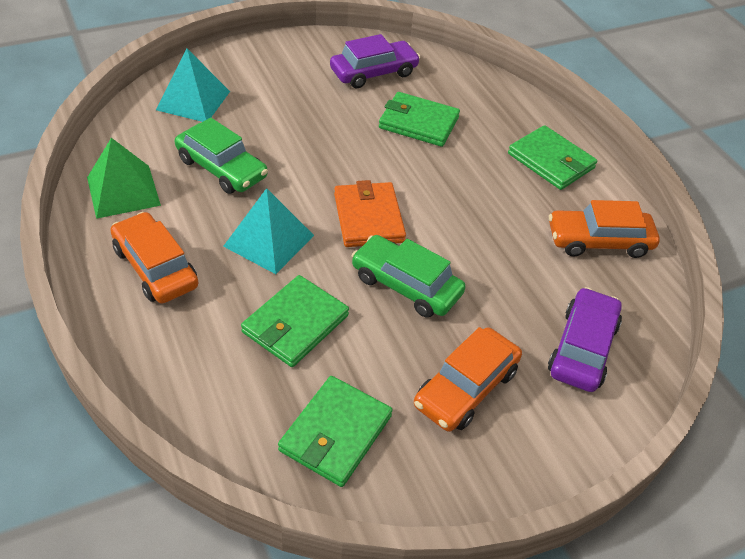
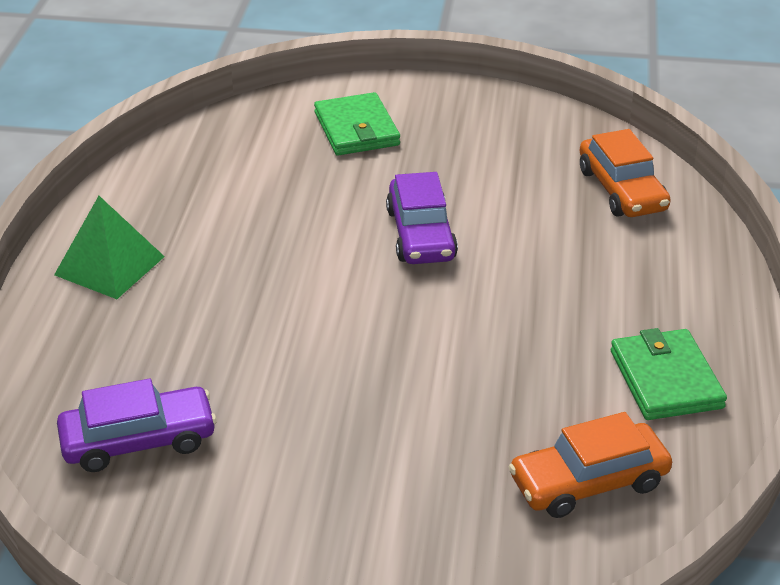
green car: 2 -> 0
green wallet: 4 -> 2
orange car: 3 -> 2
orange wallet: 1 -> 0
turquoise pyramid: 2 -> 0

